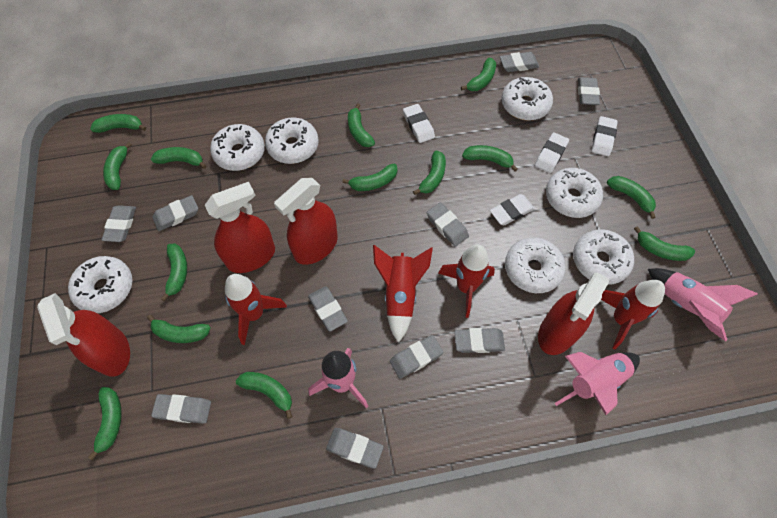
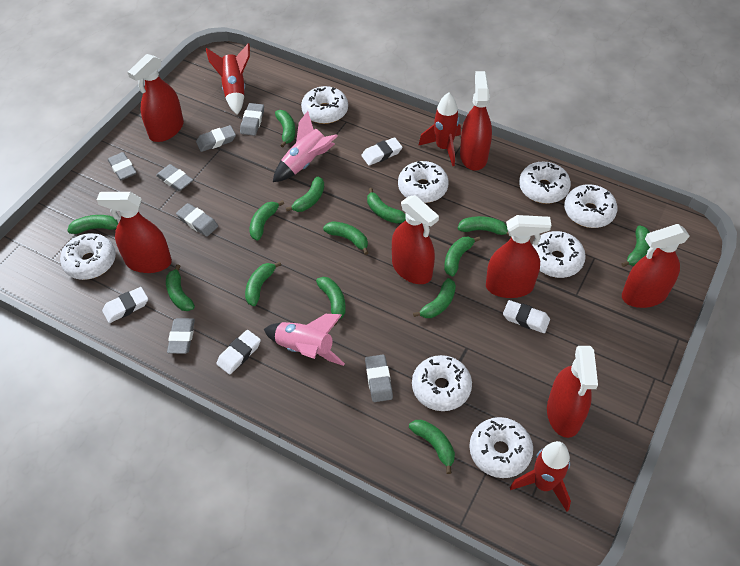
grey eraser: 10 -> 7
pink rocket: 3 -> 2
red rocket: 4 -> 3
red spray bottle: 4 -> 7
white donut: 7 -> 8

